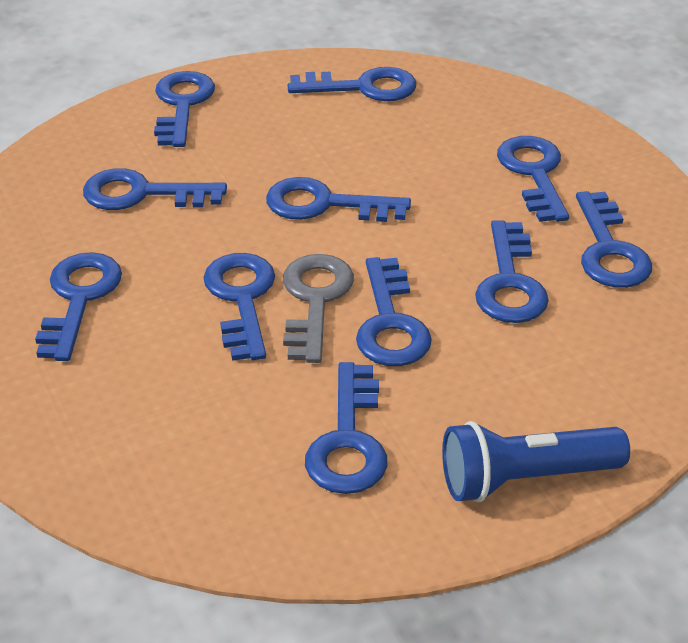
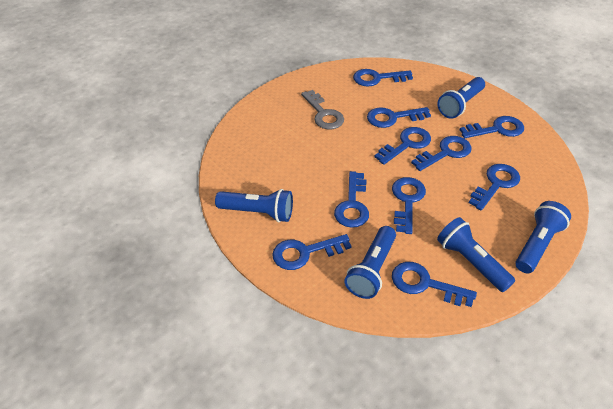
blue flashlight: 1 -> 5
blue key: 11 -> 10

